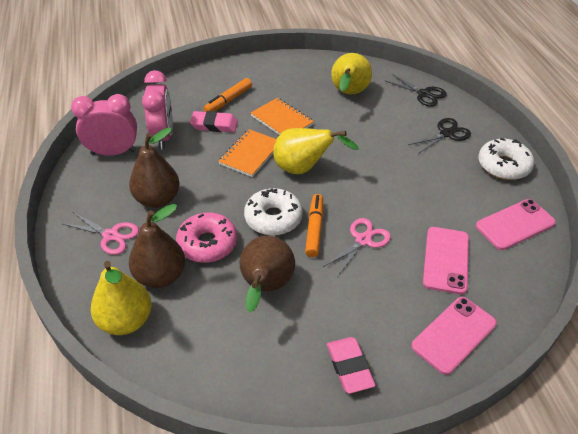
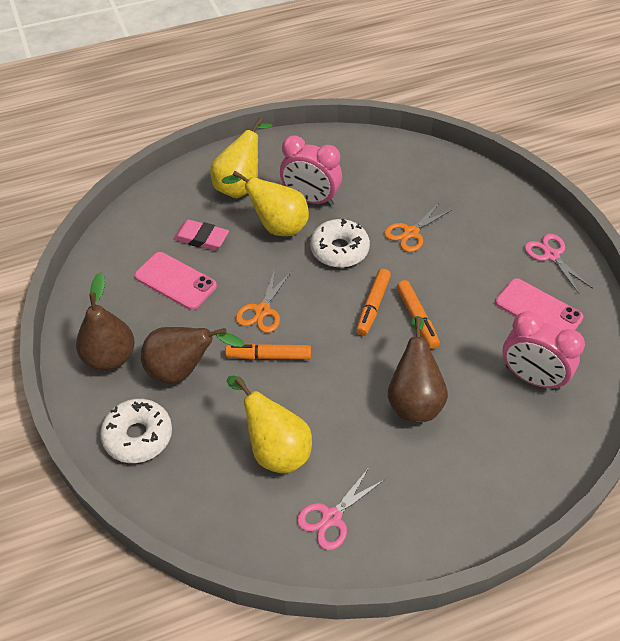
black scissors: 2 -> 0
orange marker: 2 -> 3
orange notebook: 2 -> 0
orange scissors: 0 -> 2
pink donut: 1 -> 0
pink eraser: 2 -> 1
pink phone: 3 -> 2

